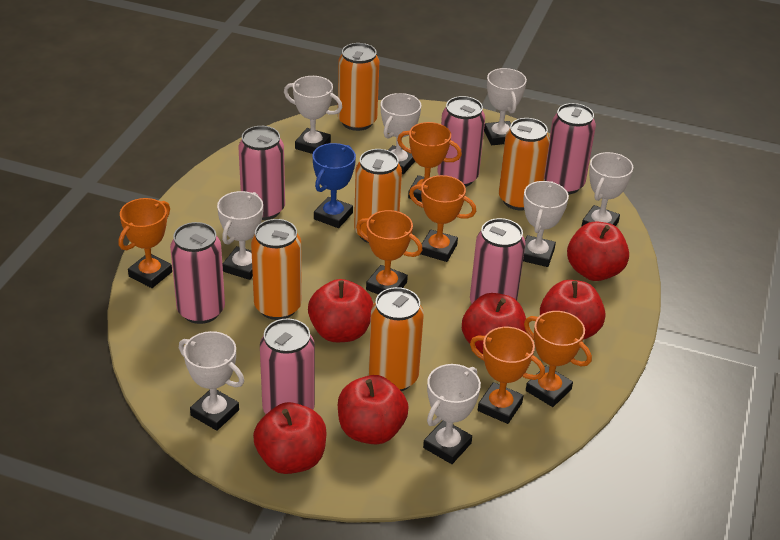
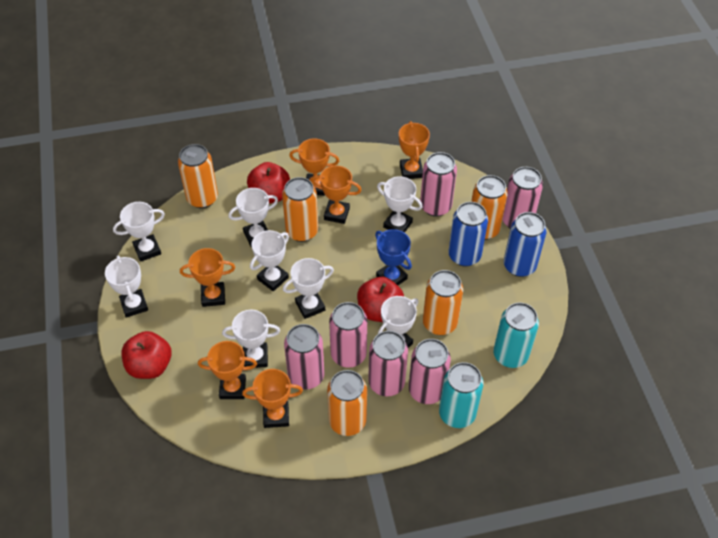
blue can: 0 -> 2
red apple: 6 -> 3
turquoise can: 0 -> 2

